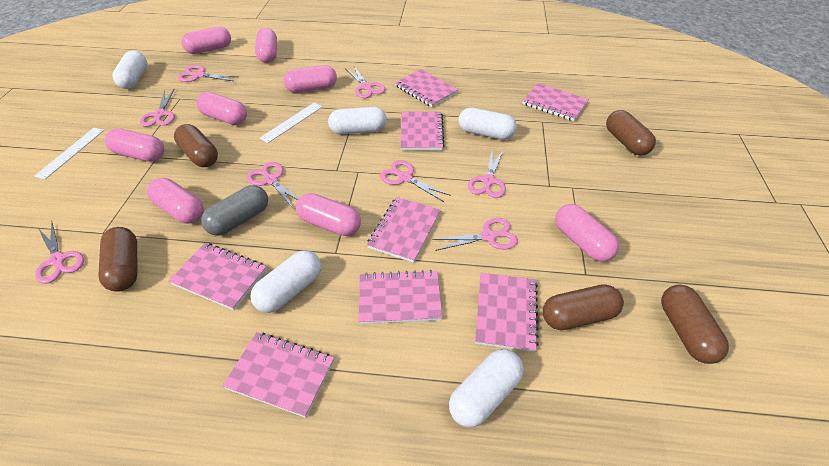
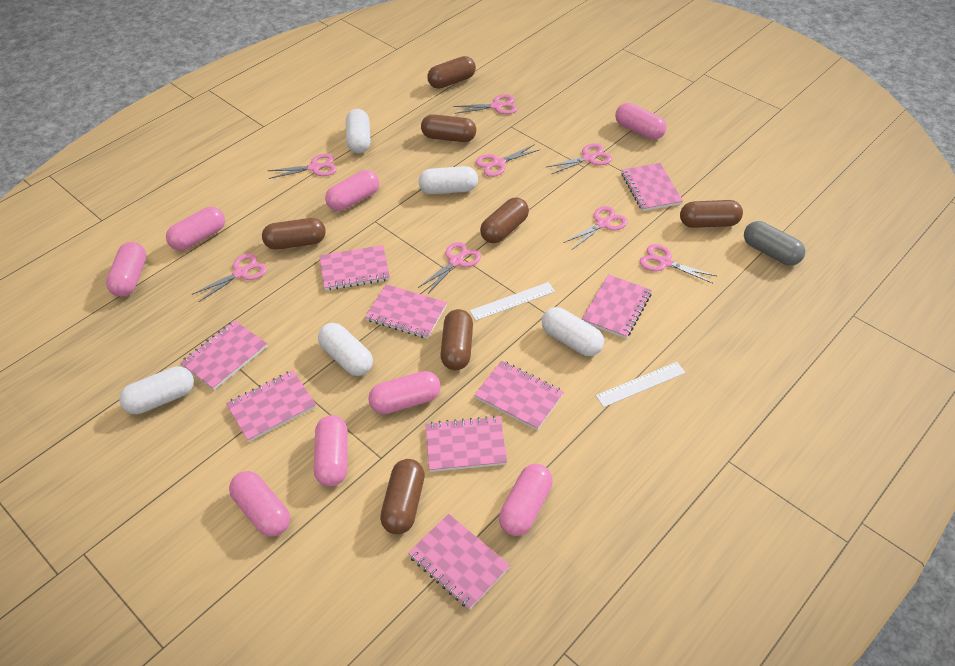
brown capsule: 5 -> 7
pink notebook: 8 -> 9

